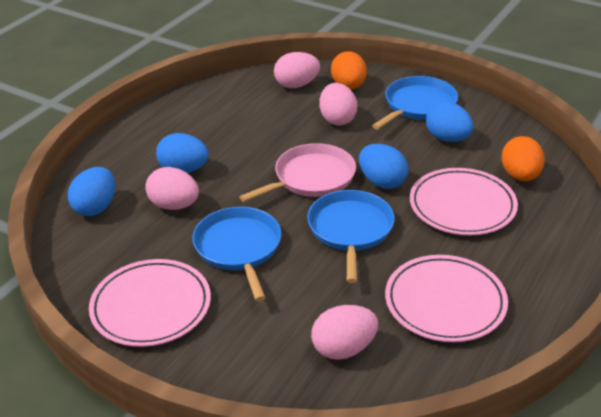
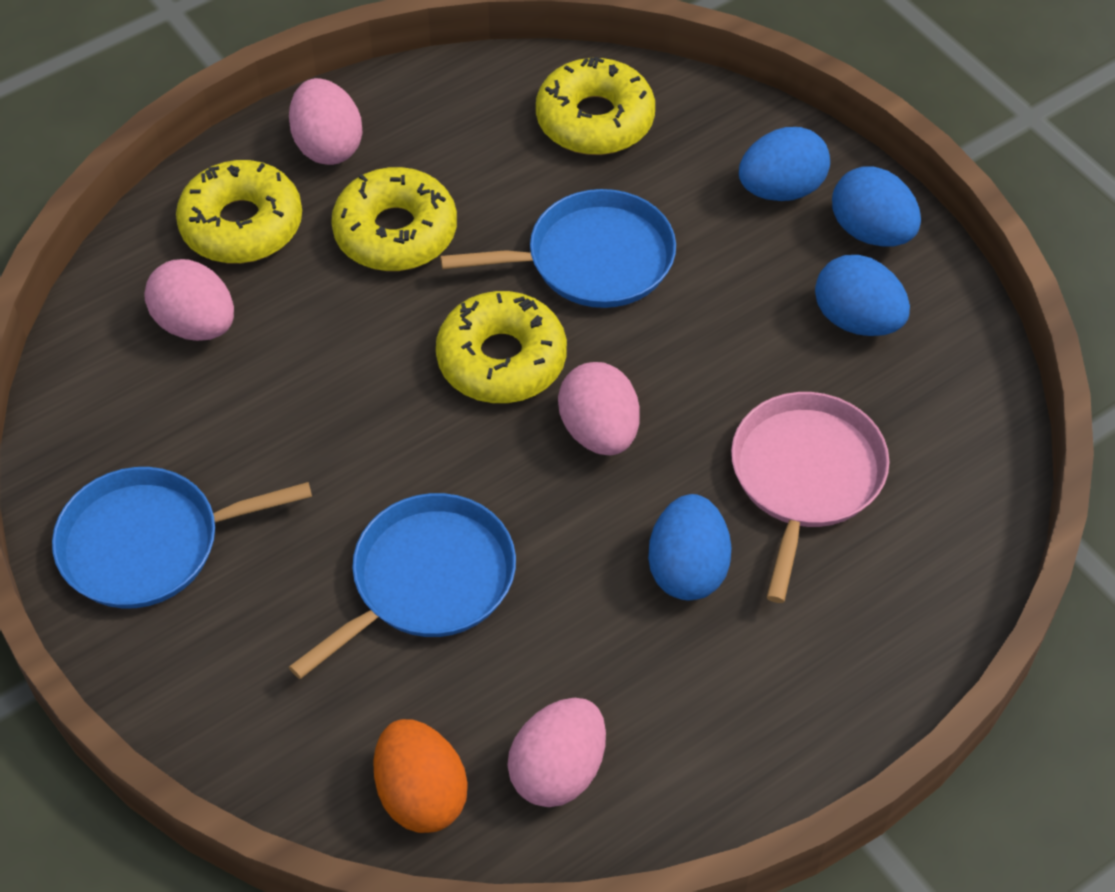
orange egg: 2 -> 1
pink plate: 3 -> 0
yellow donut: 0 -> 4

